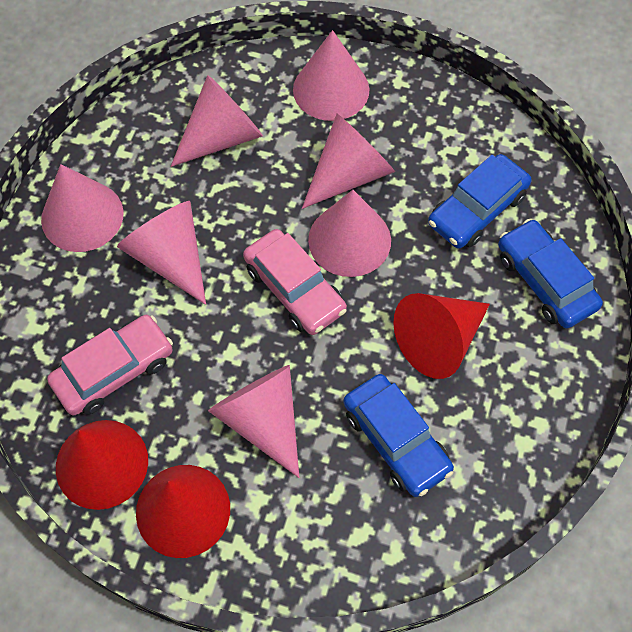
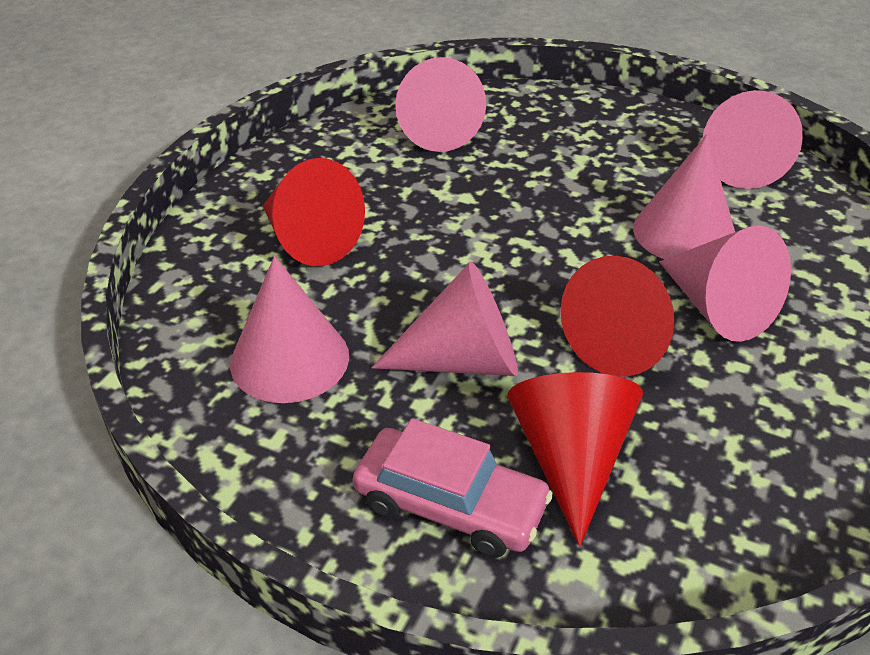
blue car: 3 -> 0
pink car: 2 -> 1
pink cone: 7 -> 6

